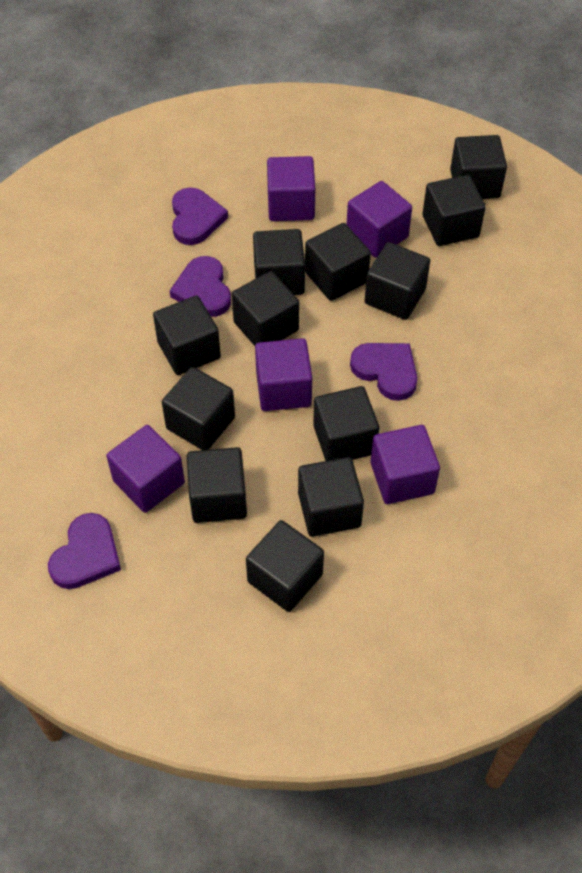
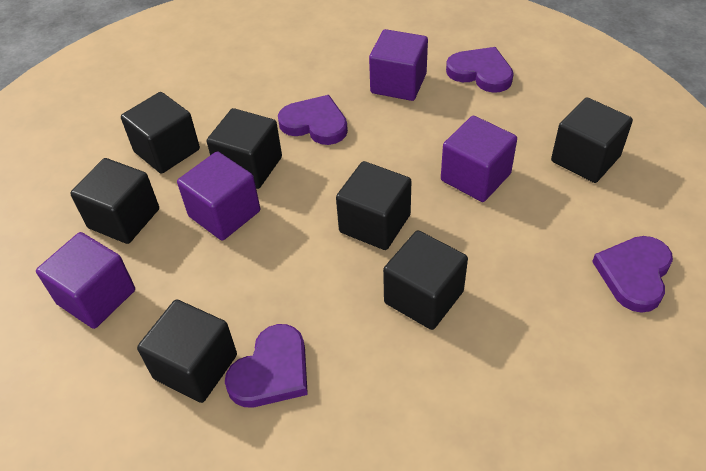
black cube: 12 -> 7
purple cube: 5 -> 4

